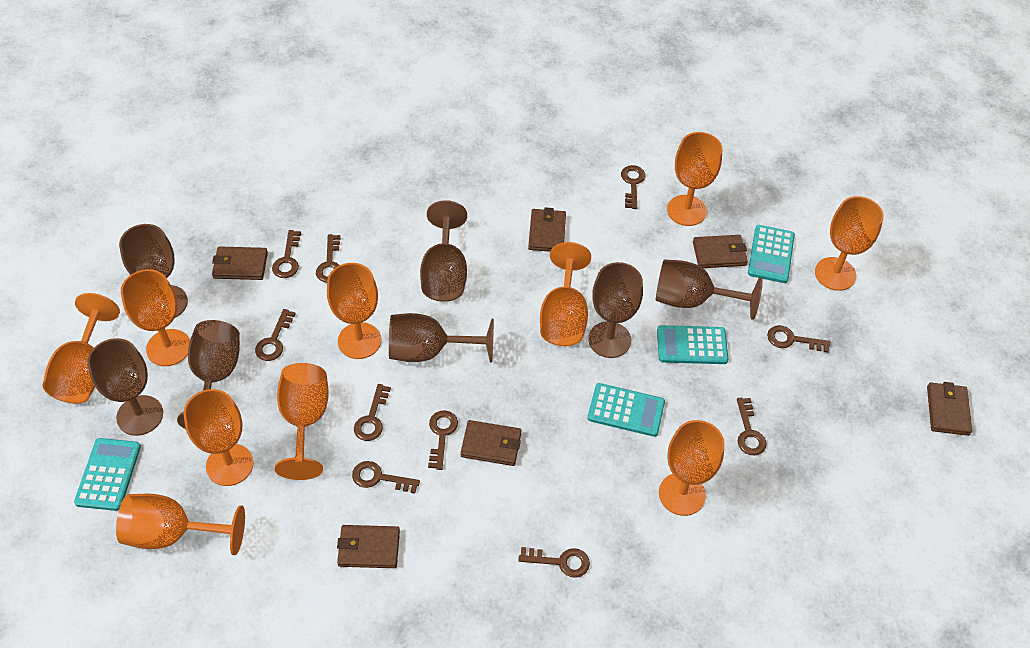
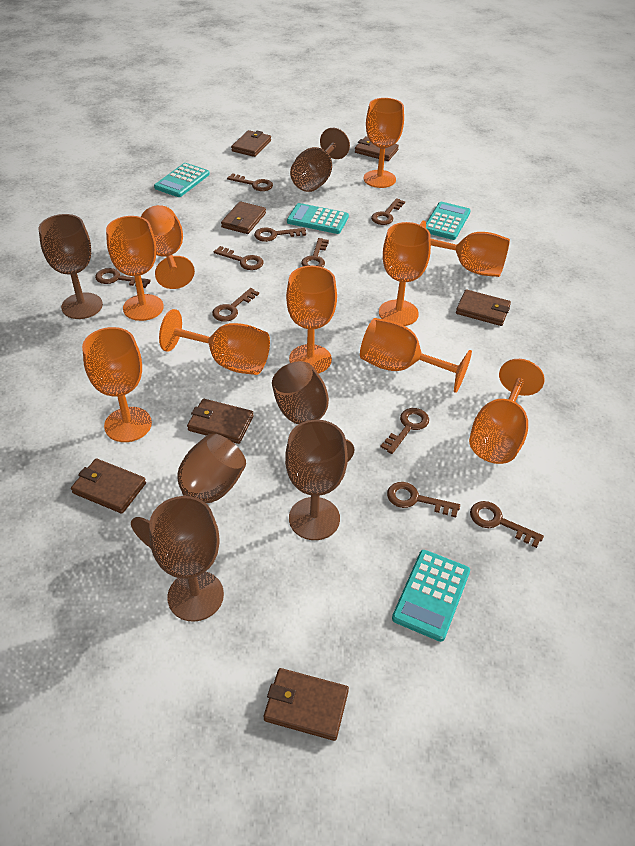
brown goblet: 7 -> 6
brown wallet: 6 -> 7

